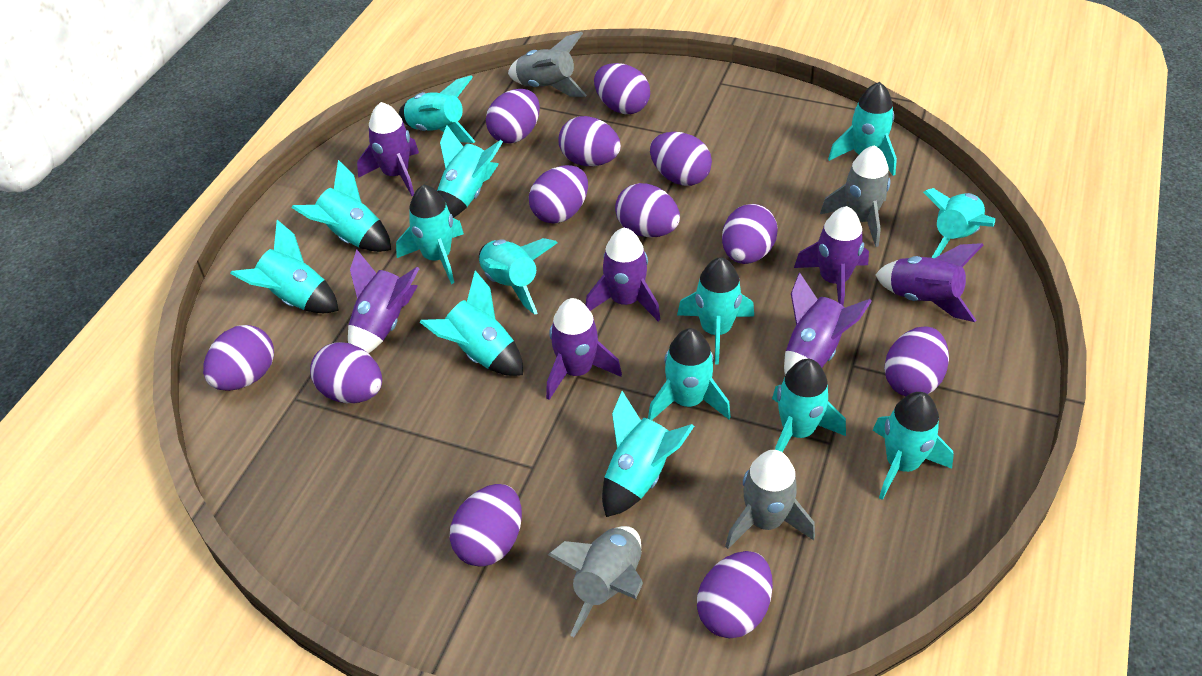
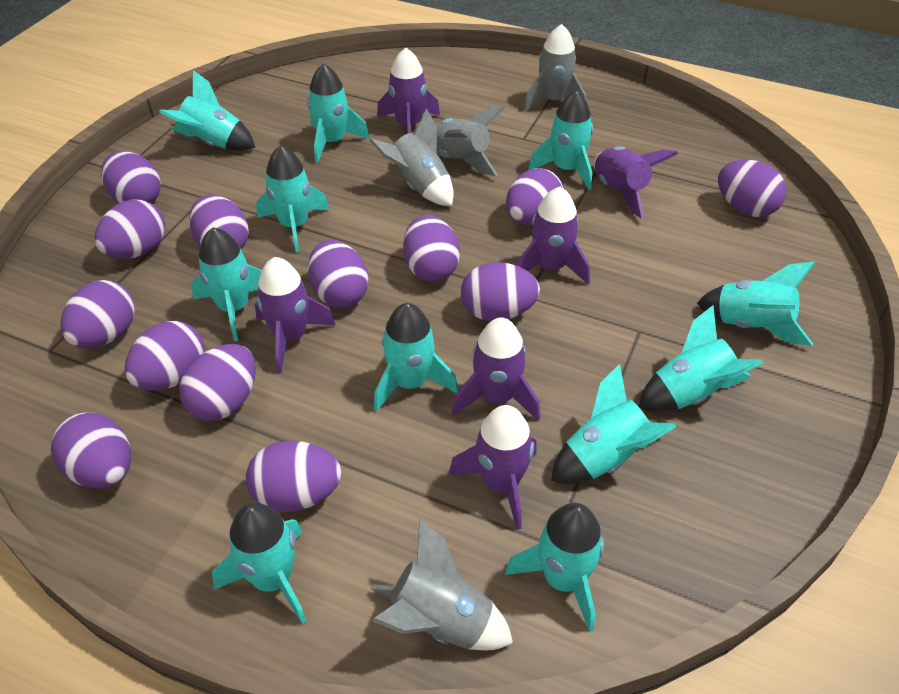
purple egg: 12 -> 13
purple rocket: 7 -> 6
turquoise rocket: 14 -> 11

